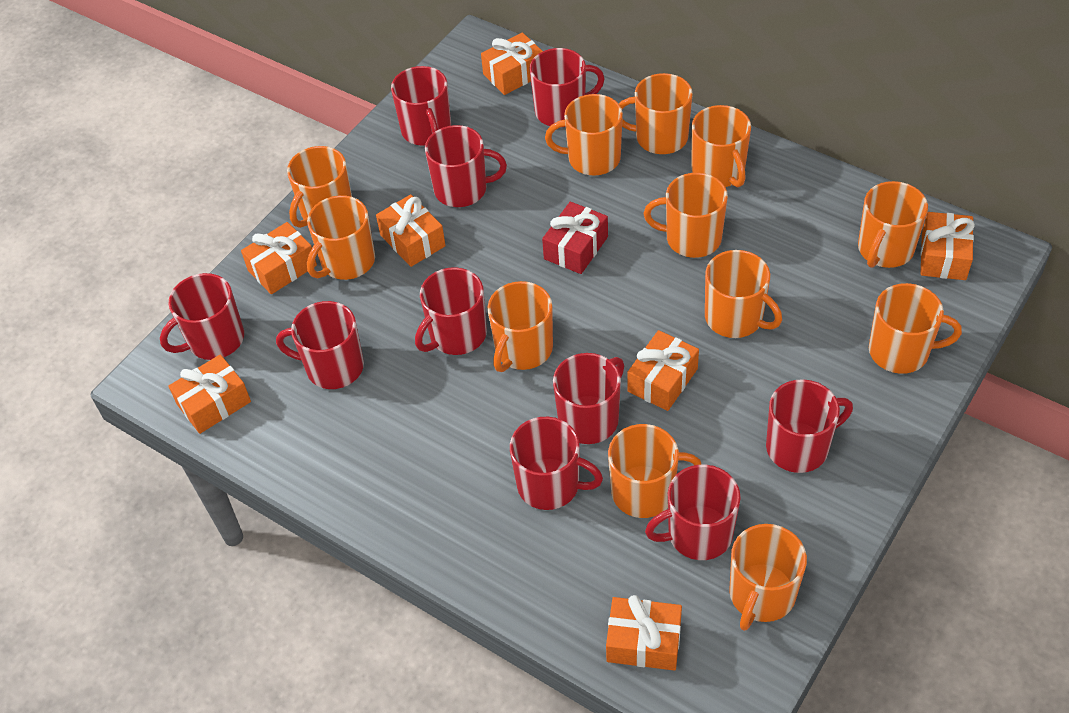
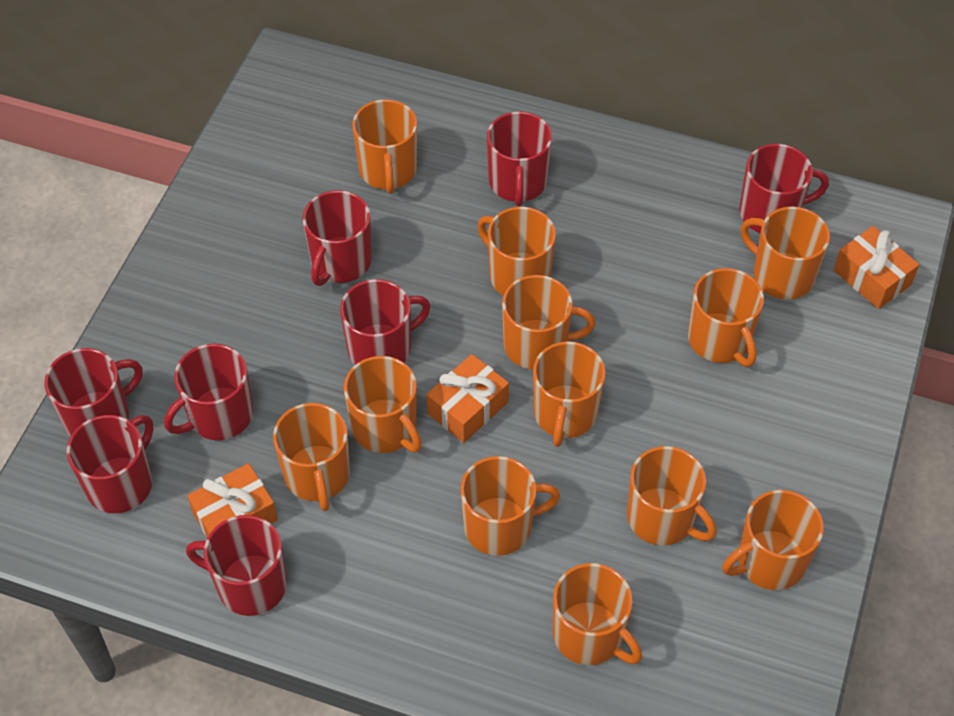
orange gift: 7 -> 3
red gift: 1 -> 0
red mug: 10 -> 8

